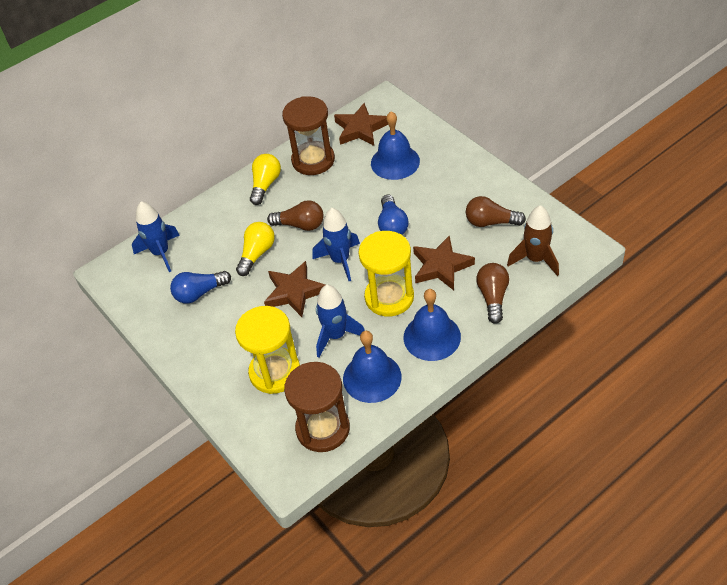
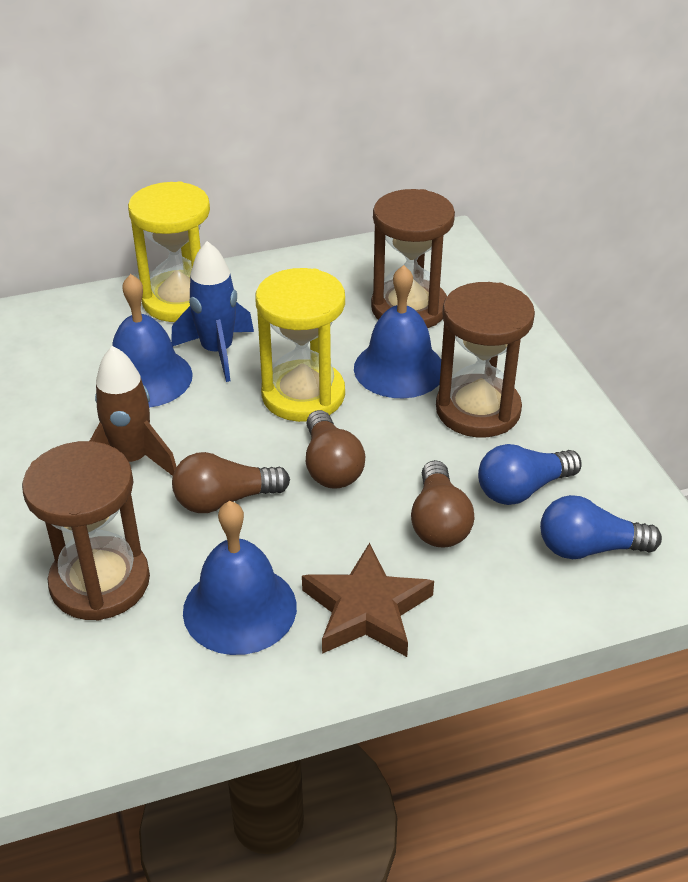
blue rocket: 3 -> 1
brown hourglass: 2 -> 3
brown star: 3 -> 1
yellow light bulb: 2 -> 0

